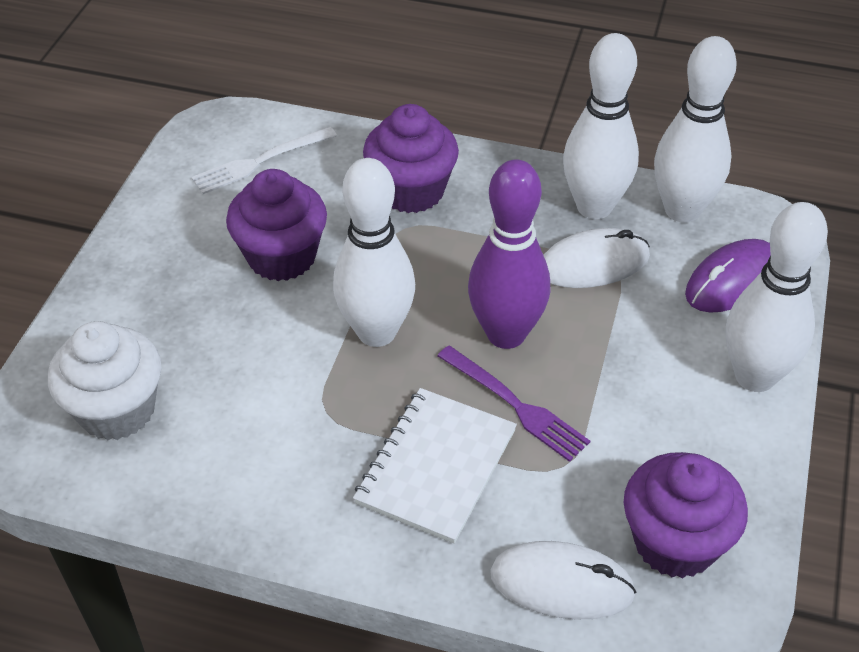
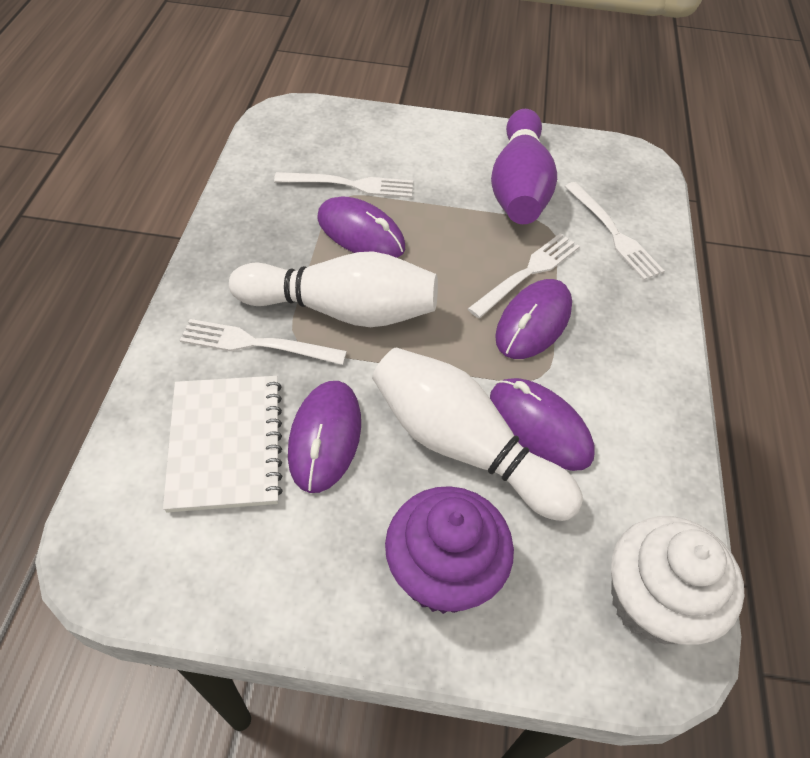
purple cupcake: 3 -> 1
purple fork: 1 -> 0
purple mouse: 1 -> 4
white bowling pin: 4 -> 2
white fork: 1 -> 4
white mouse: 2 -> 0

